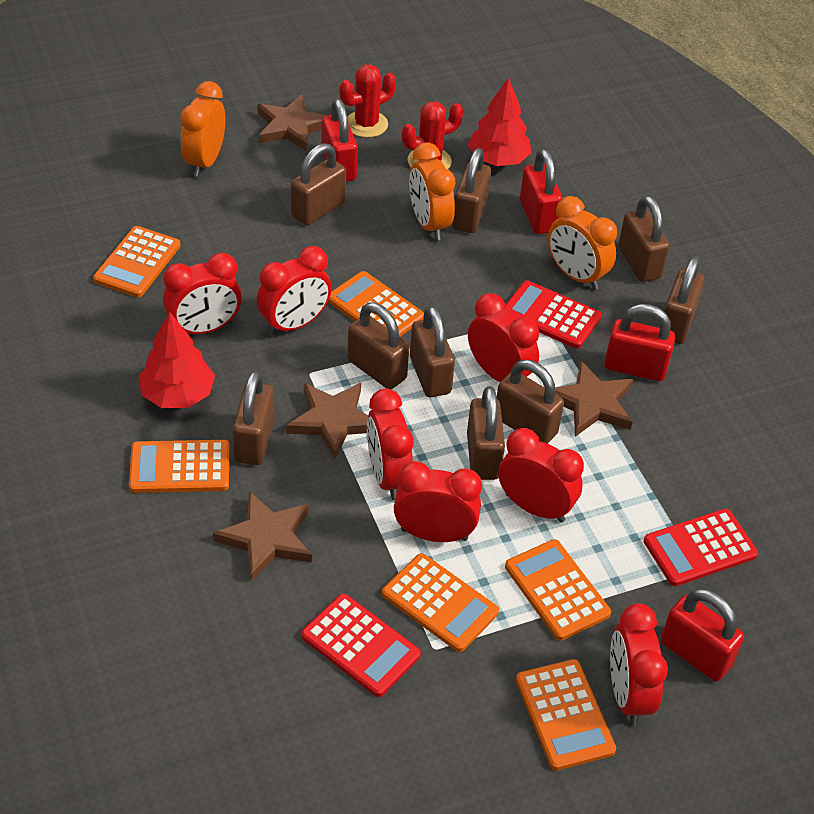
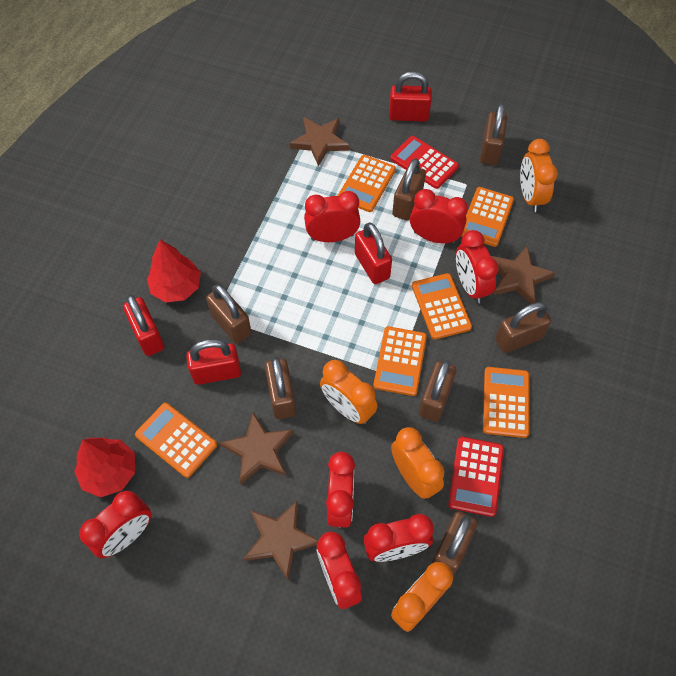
brown padlock: 9 -> 7
orange clock: 3 -> 4
red cactus: 2 -> 0
red calculator: 3 -> 2

